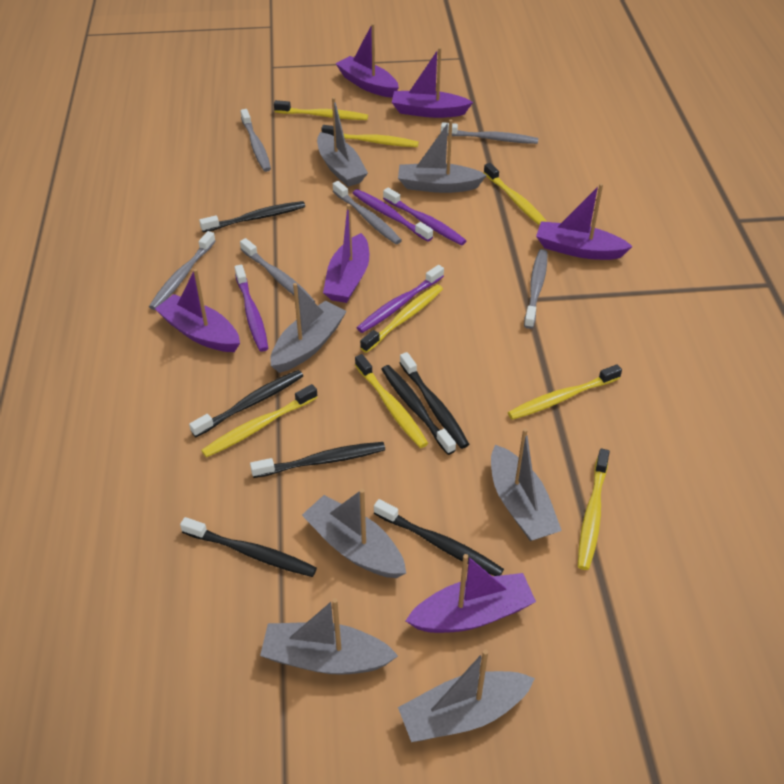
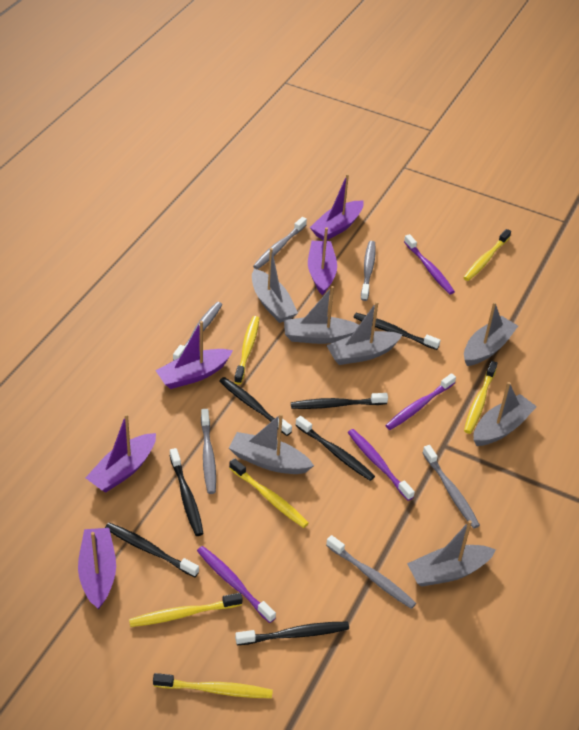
purple boat: 6 -> 5
yellow toothbrush: 8 -> 6

